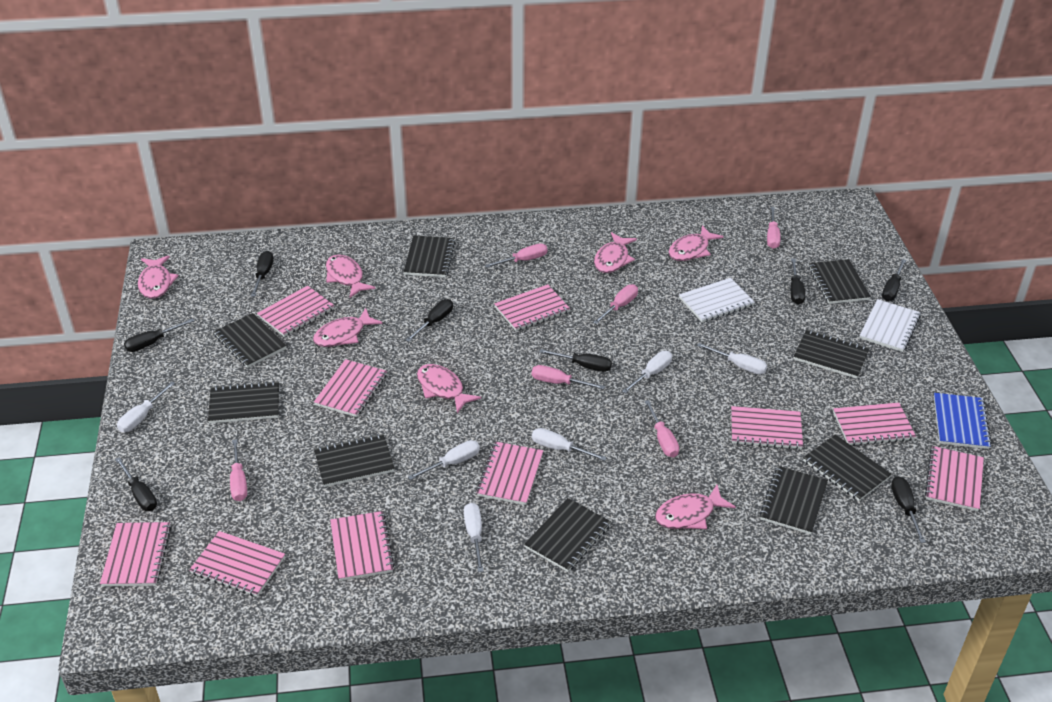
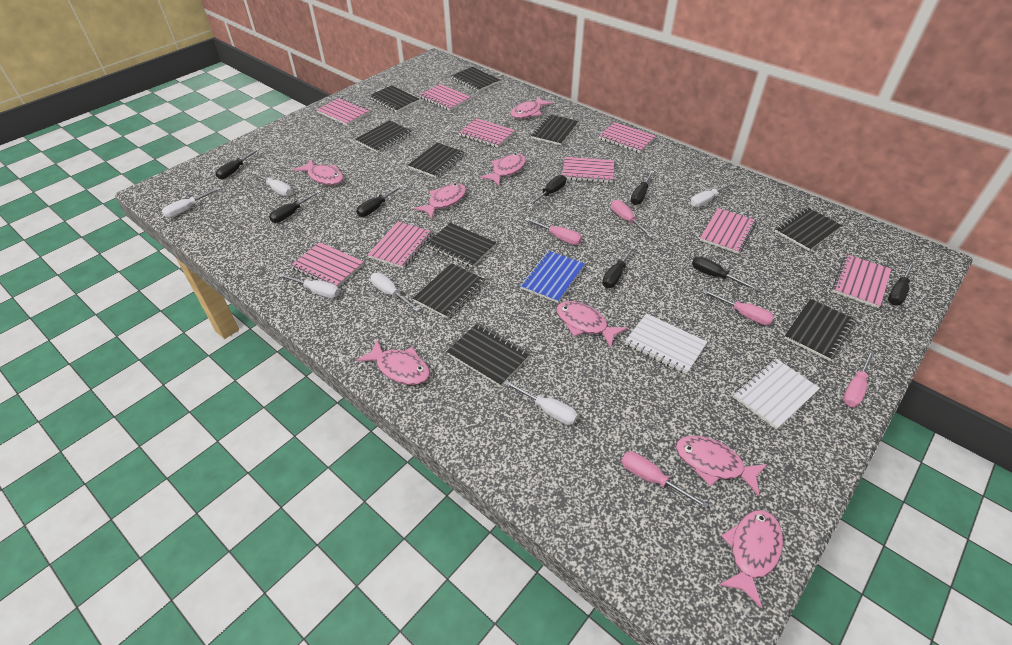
black notebook: 9 -> 10
pink fish: 7 -> 8
pink notebook: 10 -> 9
pink screwdriver: 6 -> 5

